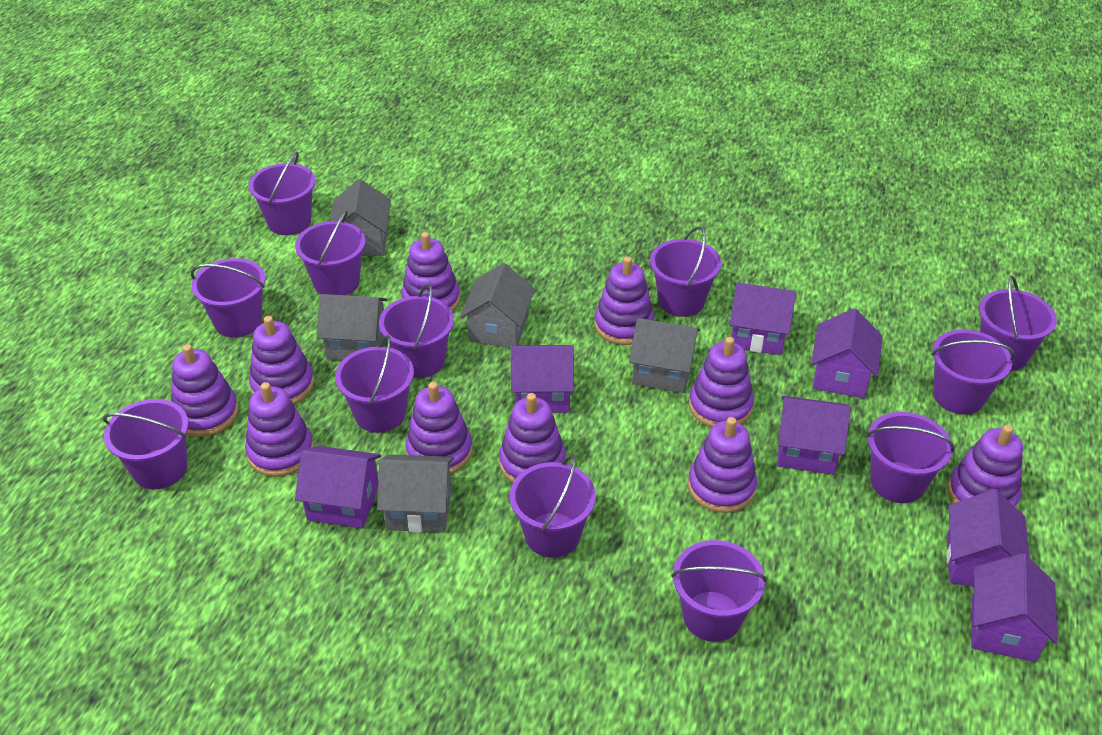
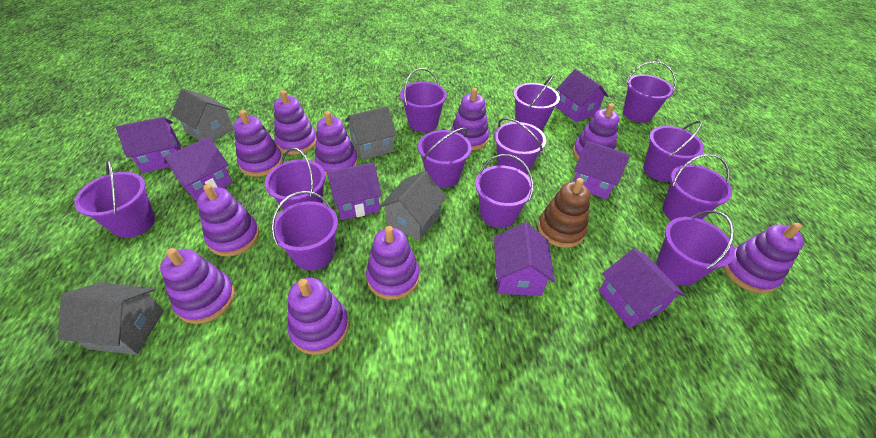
brown stacking toy: 0 -> 1
grey house: 5 -> 4

